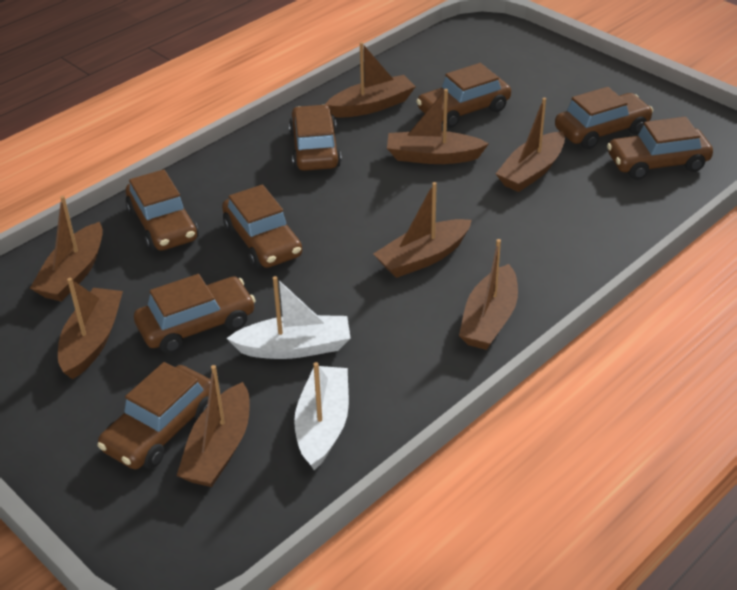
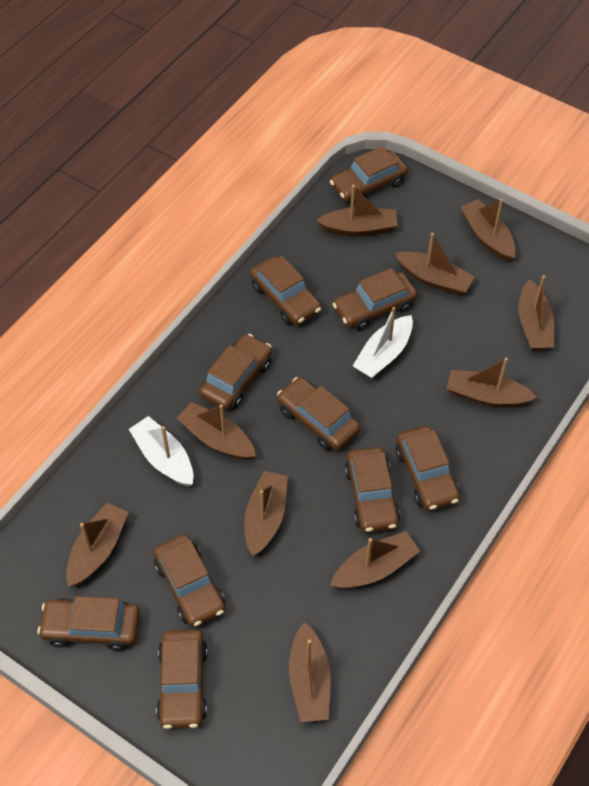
brown boat: 8 -> 10
brown car: 8 -> 10

